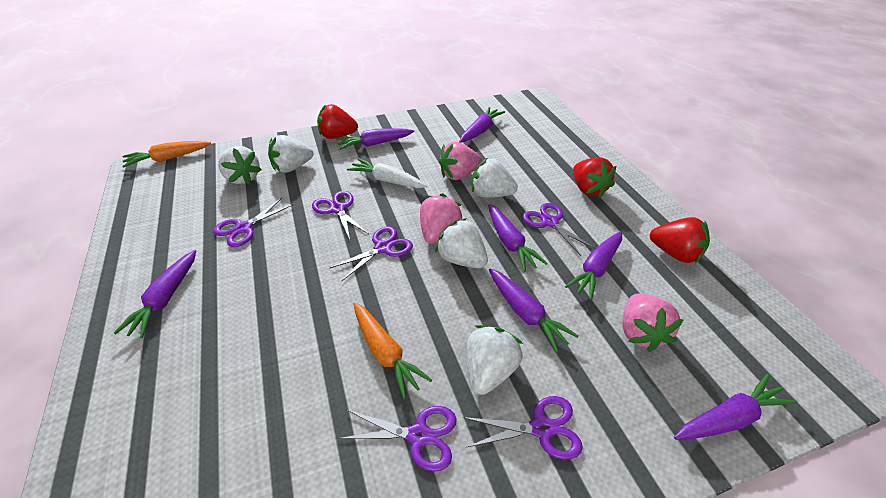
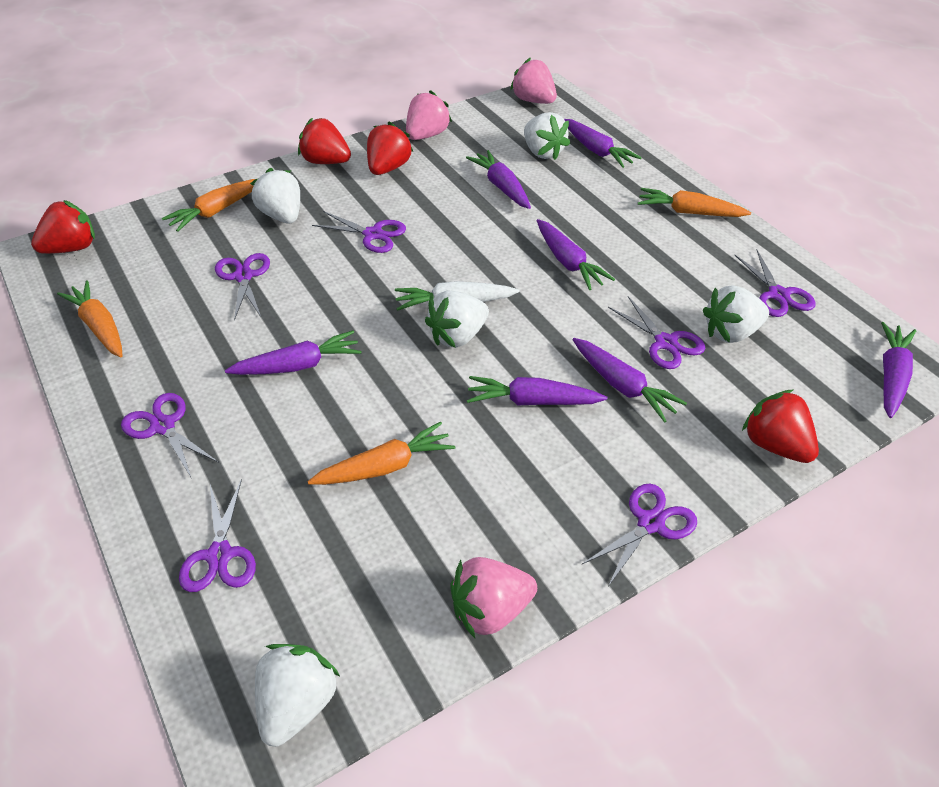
orange carrot: 2 -> 4
purple scissors: 6 -> 7
red strawberry: 3 -> 4

